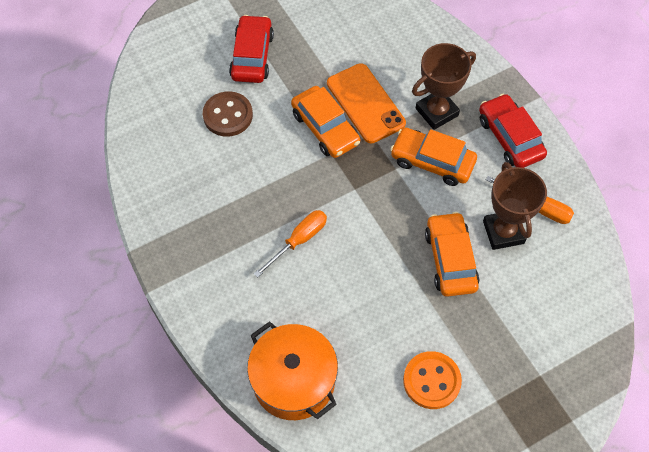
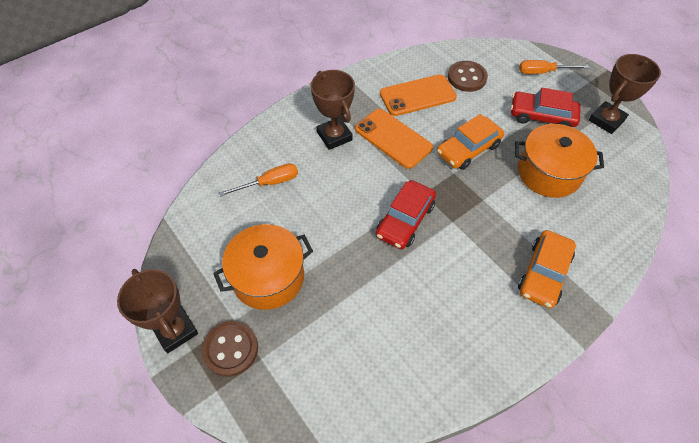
brown button: 1 -> 2
brown trophy: 2 -> 3
orange button: 1 -> 0
orange car: 3 -> 2
orange phone: 1 -> 2
orange pot: 1 -> 2

